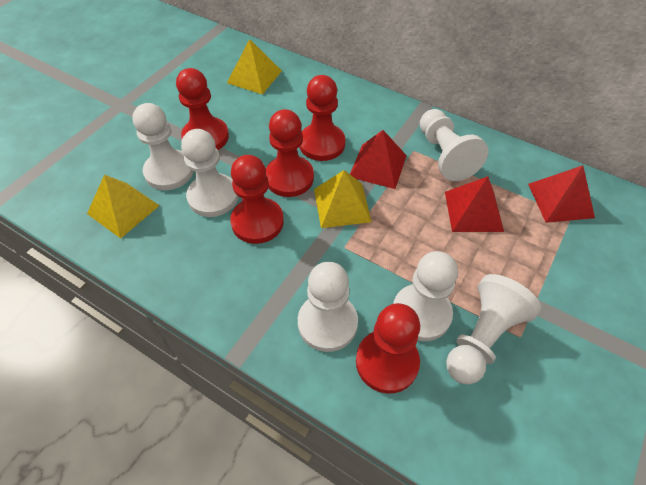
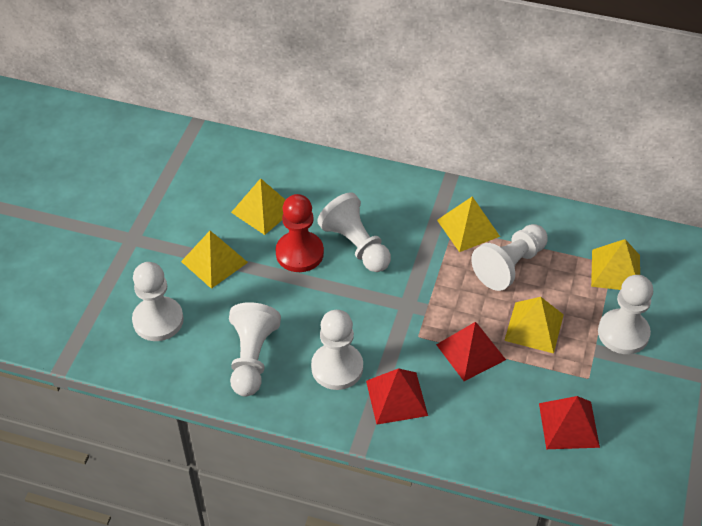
red pawn: 5 -> 1
yellow pyramid: 3 -> 5

